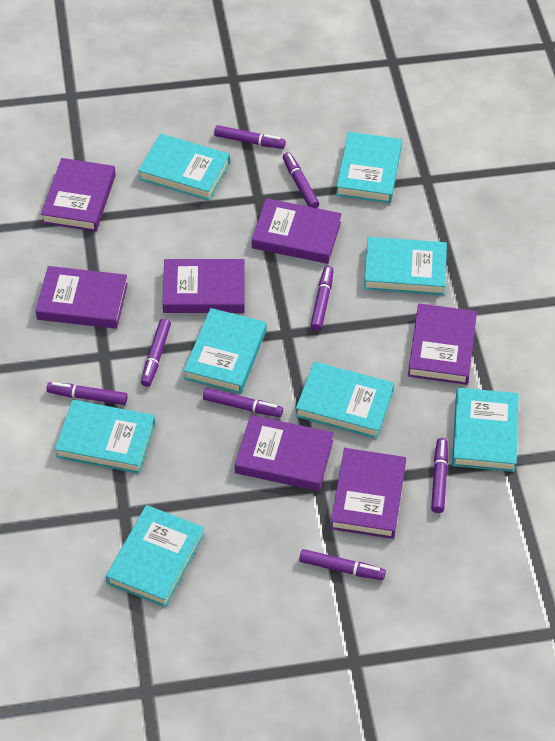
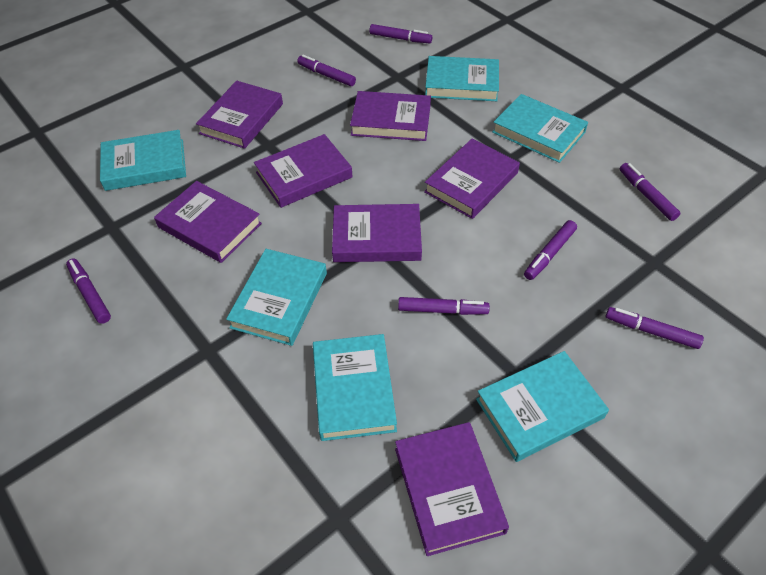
purple marker: 8 -> 7
turquoise book: 8 -> 6

